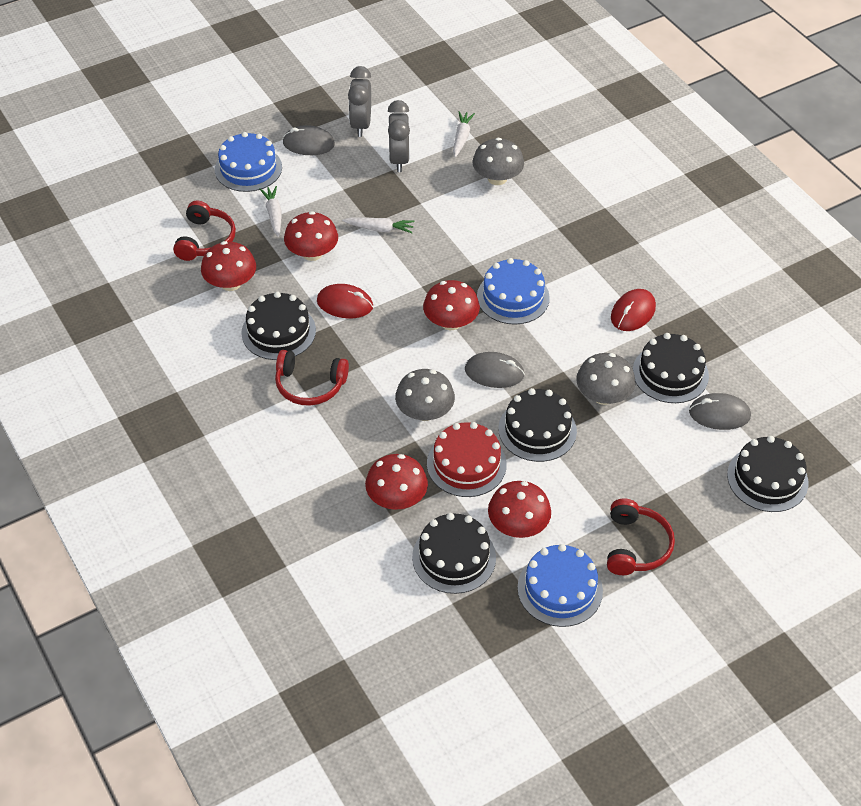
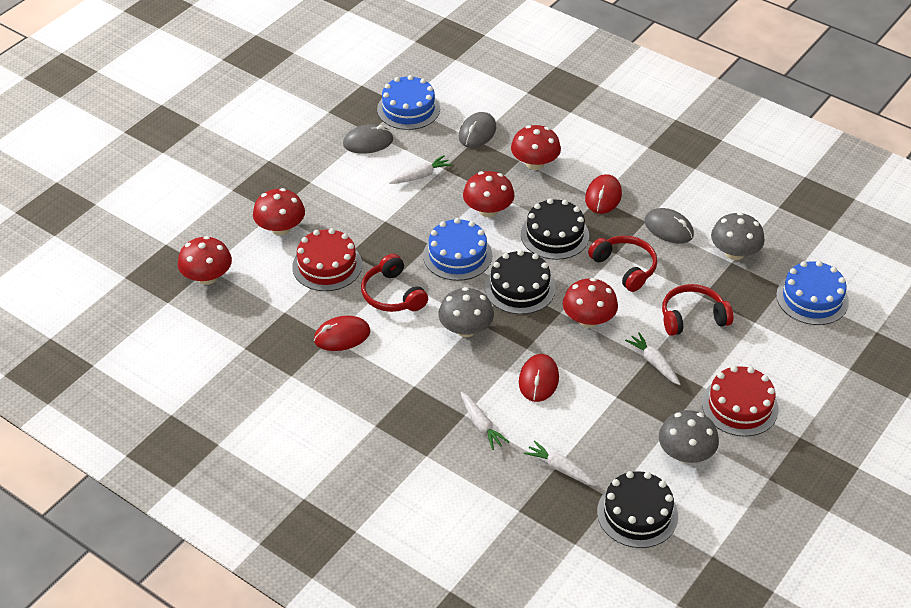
black cake: 5 -> 3
grey clock: 2 -> 0
red cake: 1 -> 2
red mouse: 2 -> 3
white carrot: 3 -> 4

